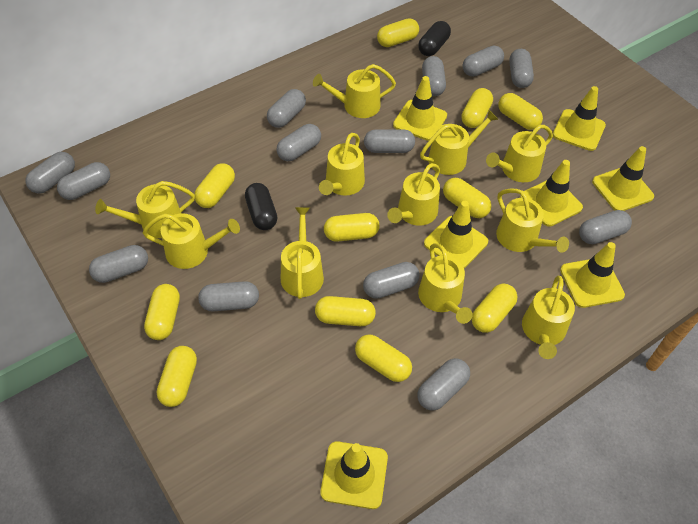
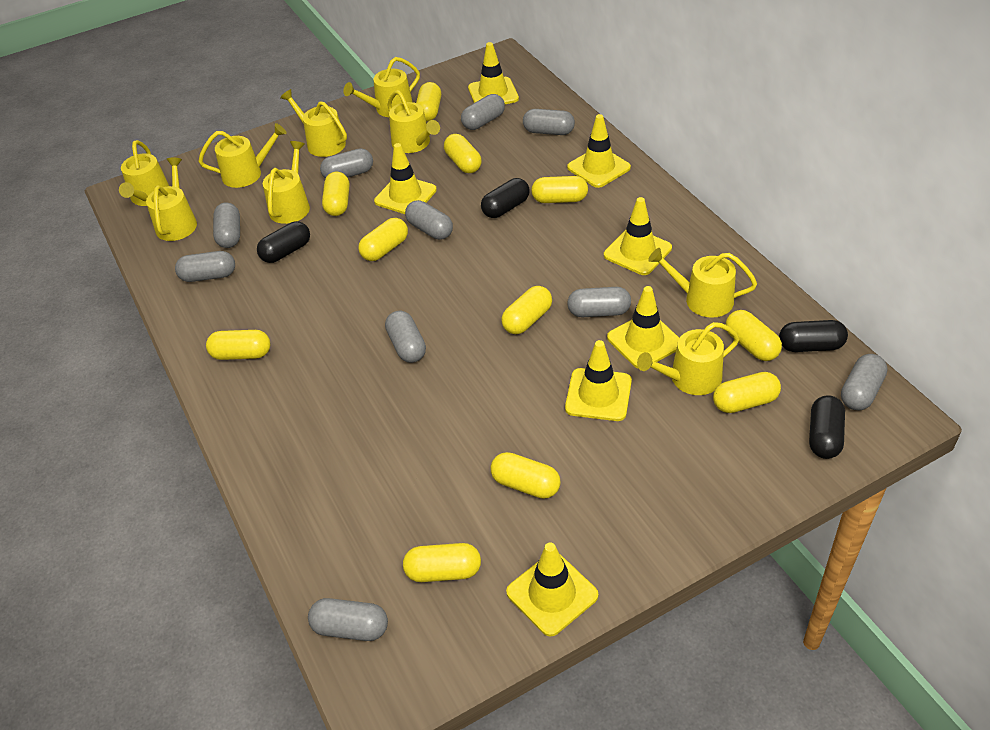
black capsule: 2 -> 4
grey capsule: 13 -> 10
yellow watering can: 11 -> 9

